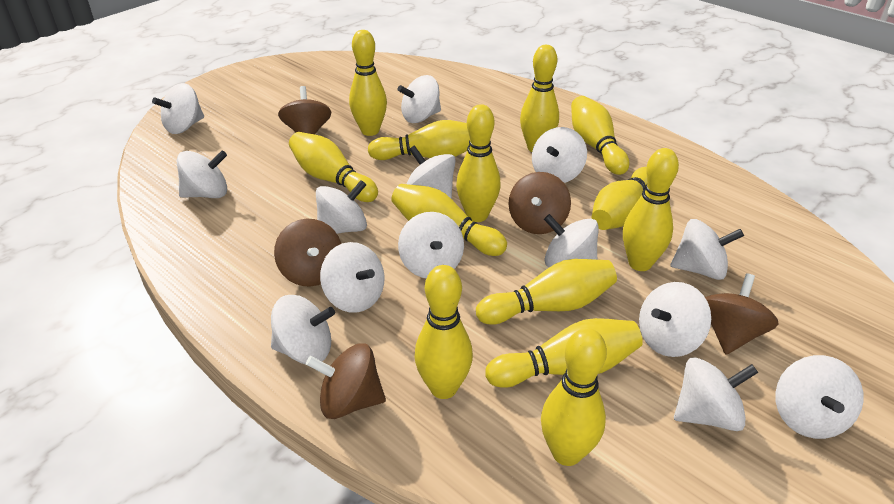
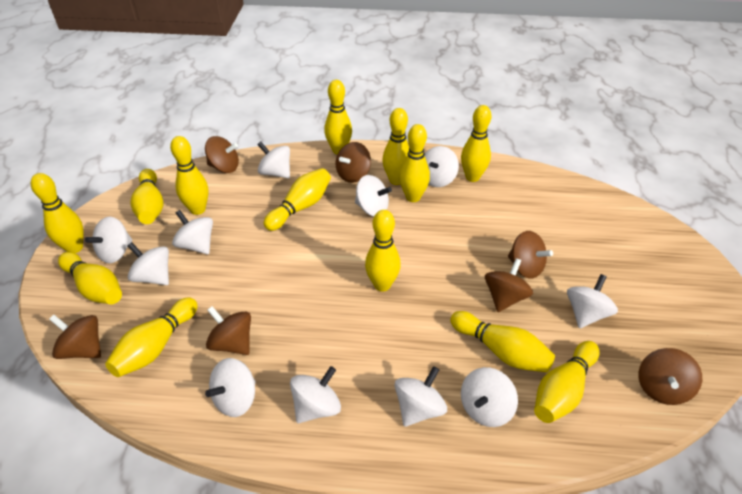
brown spinning top: 5 -> 7
white spinning top: 14 -> 11

